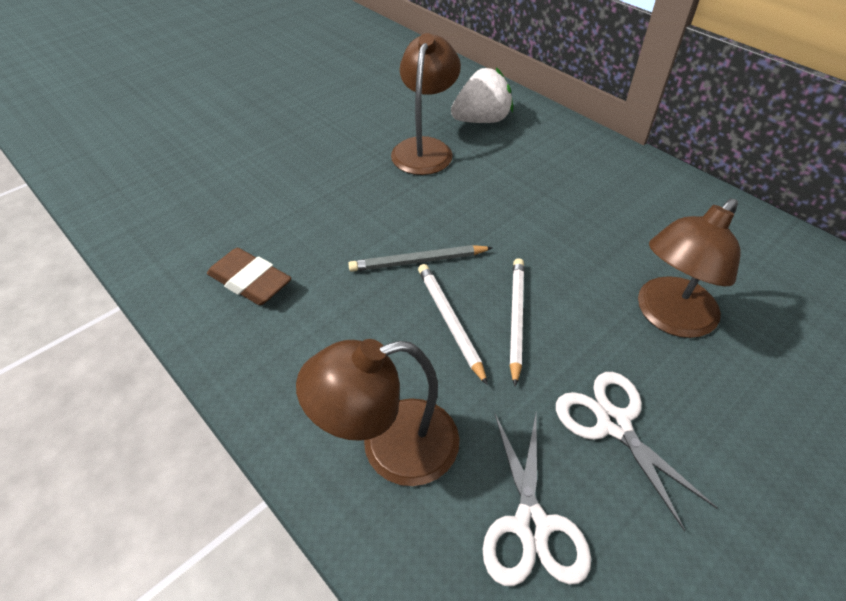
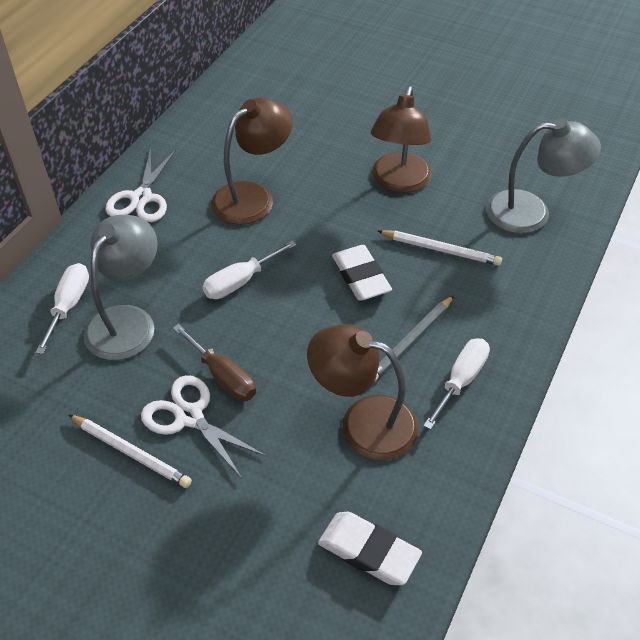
brown eraser: 1 -> 0
brown screwdriver: 0 -> 1
grey lamp: 0 -> 2
white eraser: 0 -> 2
white screwdriver: 0 -> 3
white strawberry: 1 -> 0

